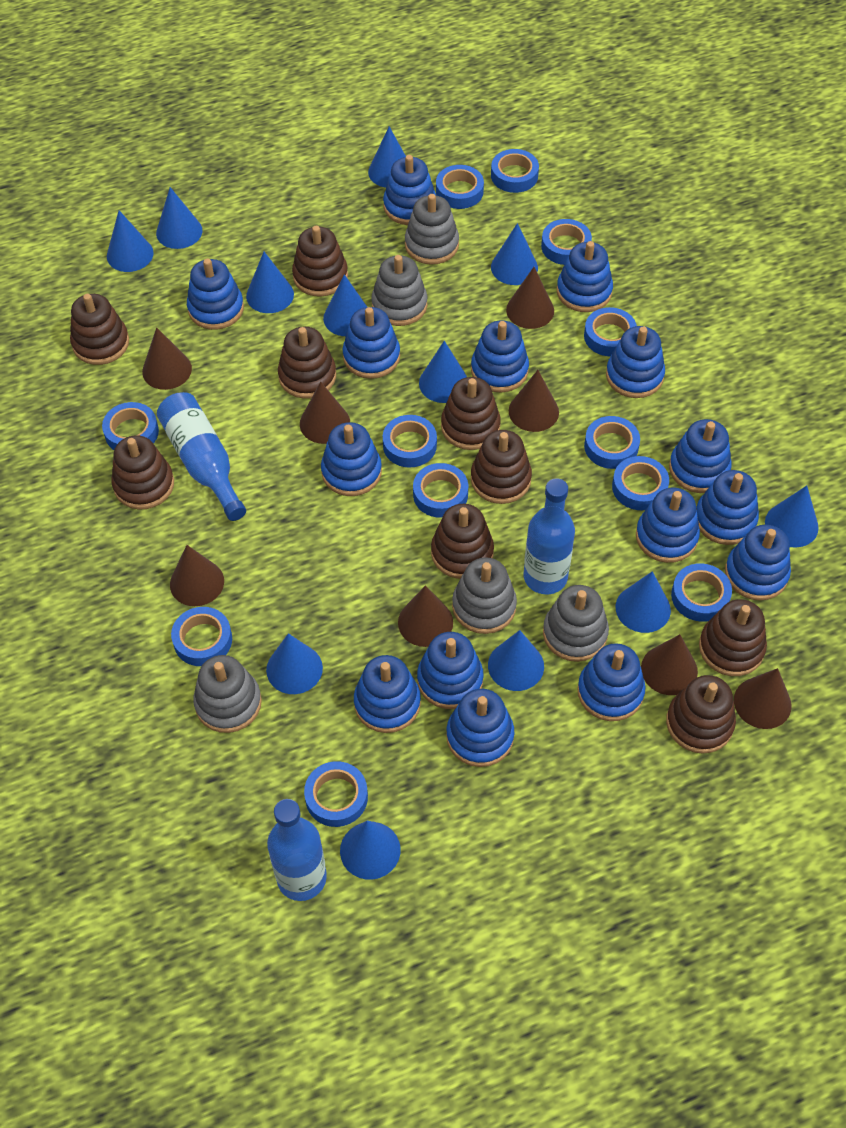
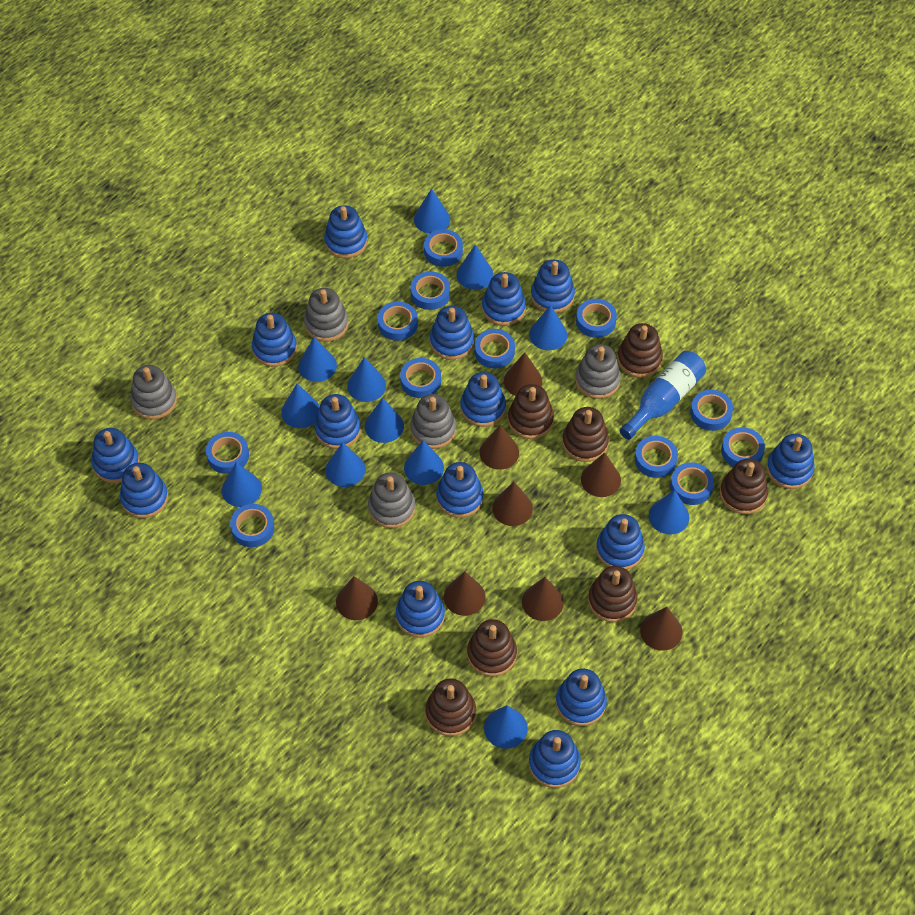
blue bottle: 3 -> 1
brown stacking toy: 9 -> 7

